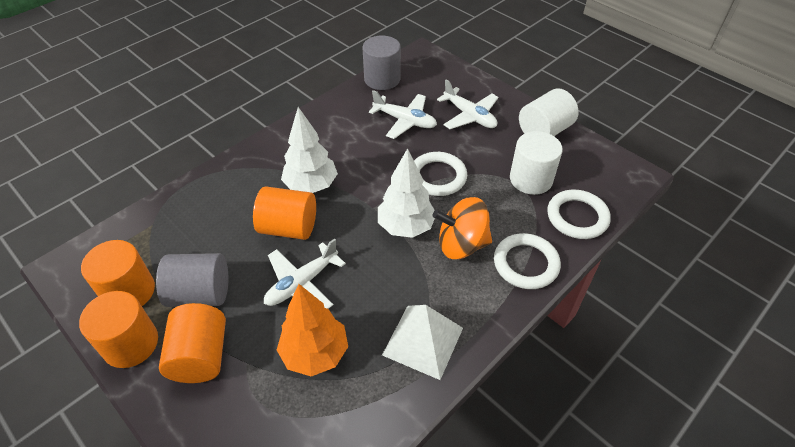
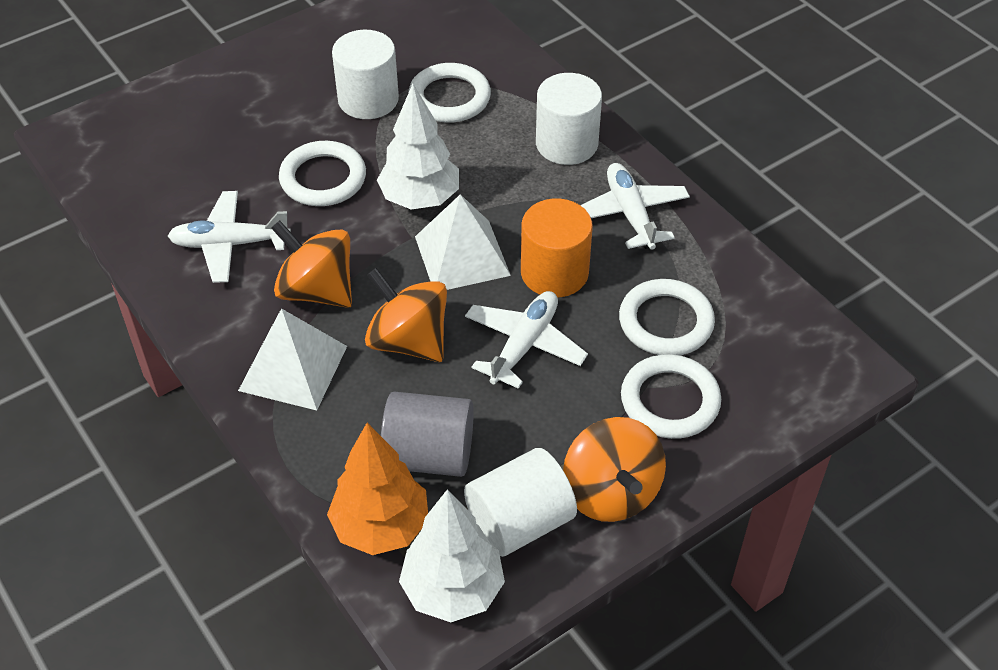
grey cylinder: 2 -> 1
orange cylinder: 4 -> 1
orange spinning top: 1 -> 3
white cylinder: 2 -> 3
white pyramid: 1 -> 2
white ring: 3 -> 4

